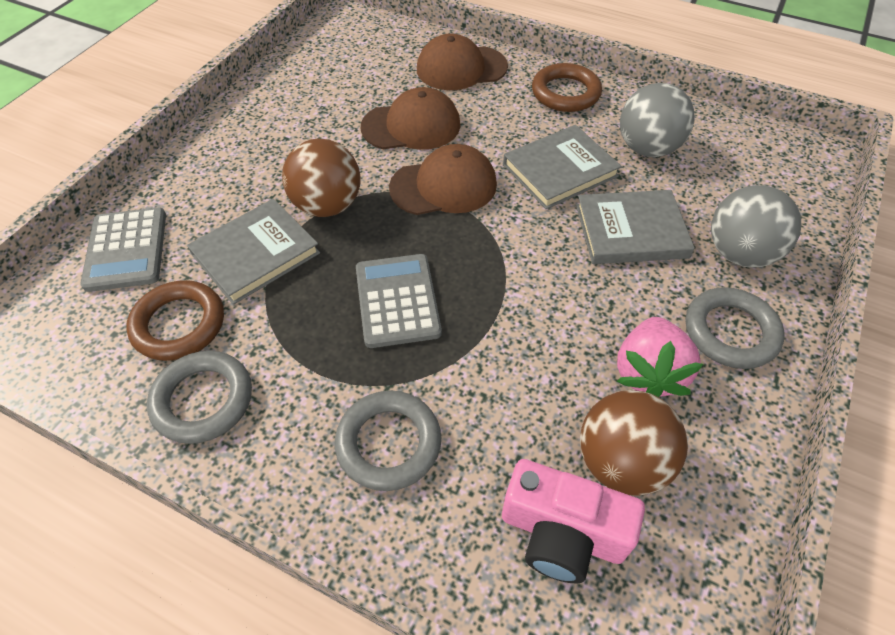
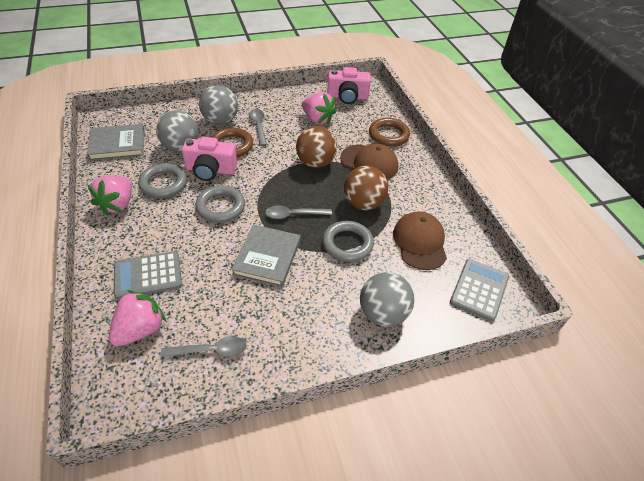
brown cap: 3 -> 2
grey ball: 2 -> 3
grey book: 3 -> 2
grey spoon: 0 -> 3
pink camera: 1 -> 2
pink strawberry: 1 -> 3

